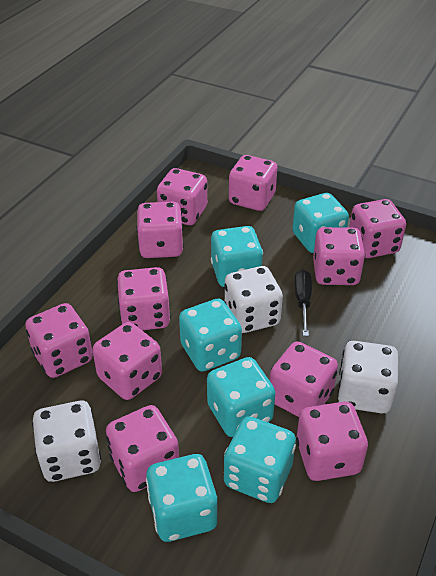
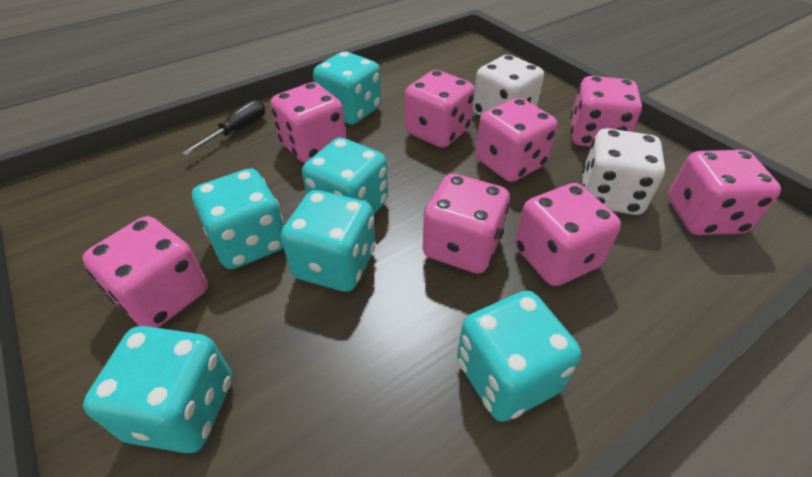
pink dice: 11 -> 8
white dice: 3 -> 2

